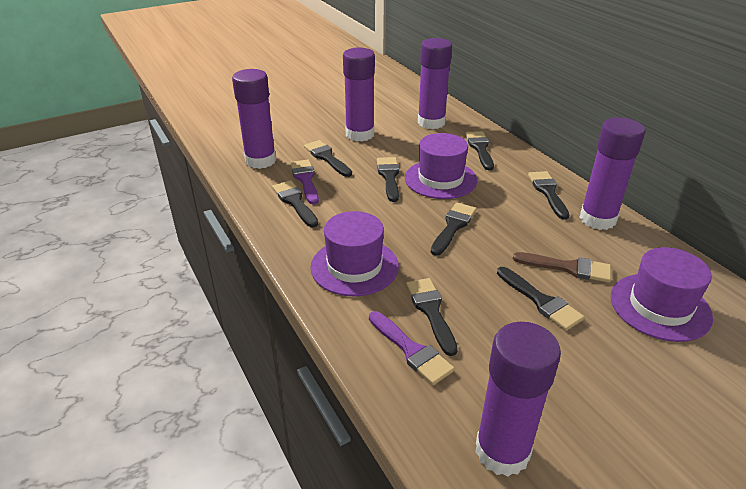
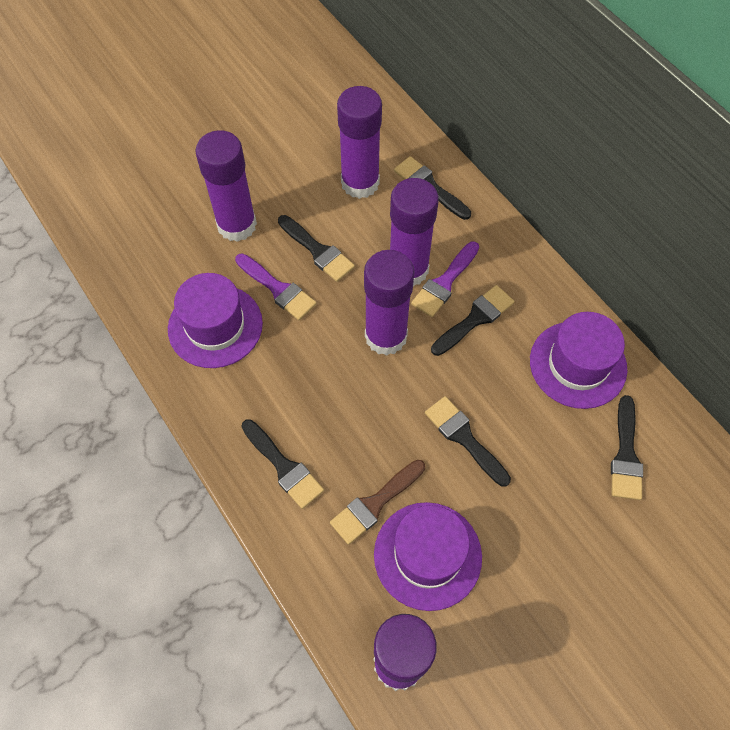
black brush: 8 -> 6

